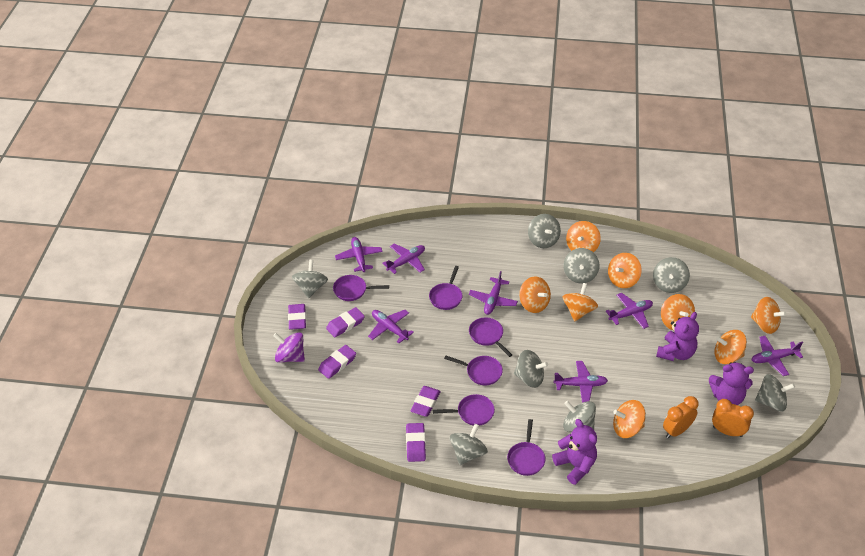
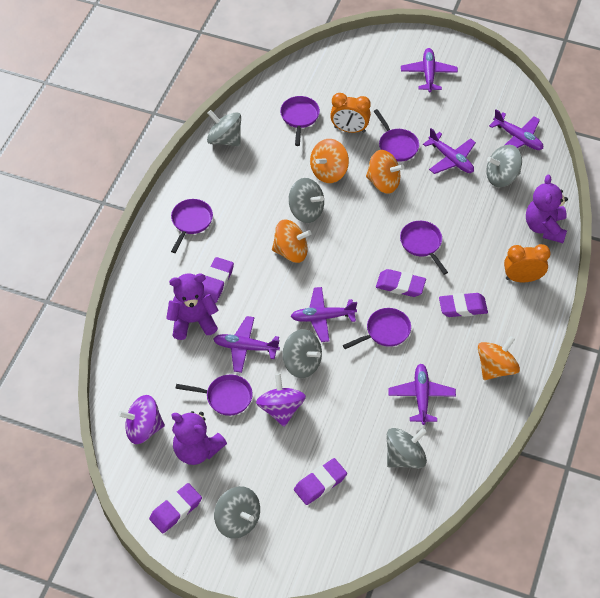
grey spinning top: 8 -> 6
orange spinning top: 8 -> 4
purple plane: 7 -> 6
purple spinning top: 1 -> 2

